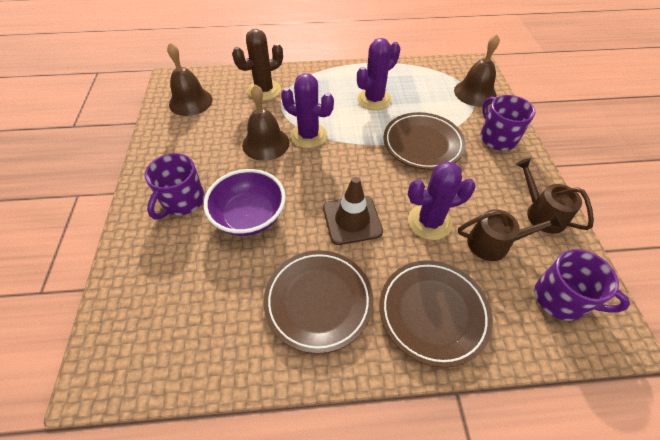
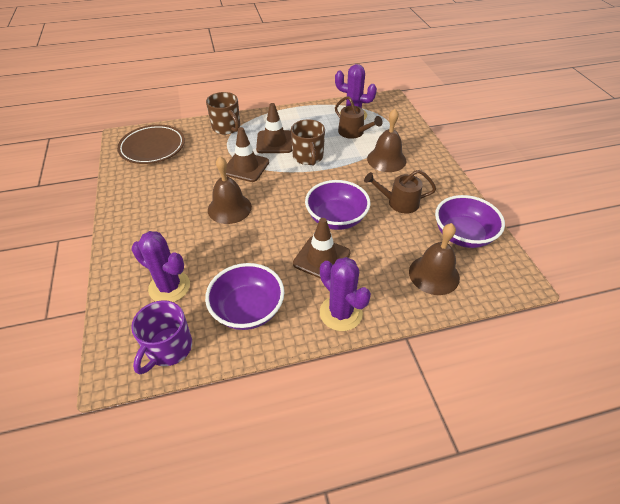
brown cactus: 1 -> 0
brown mug: 0 -> 2
brown plate: 3 -> 1
brown traffic cone: 1 -> 3
purple bowl: 1 -> 3
purple mug: 3 -> 1

